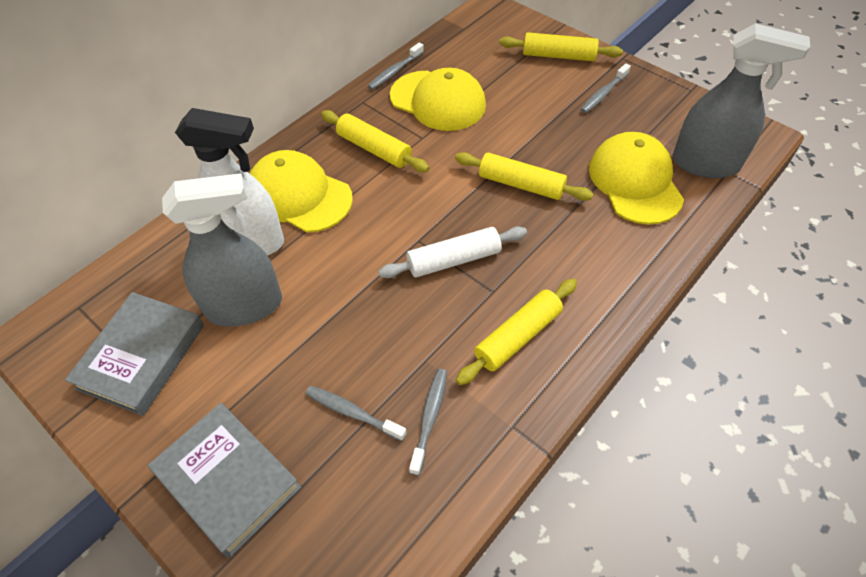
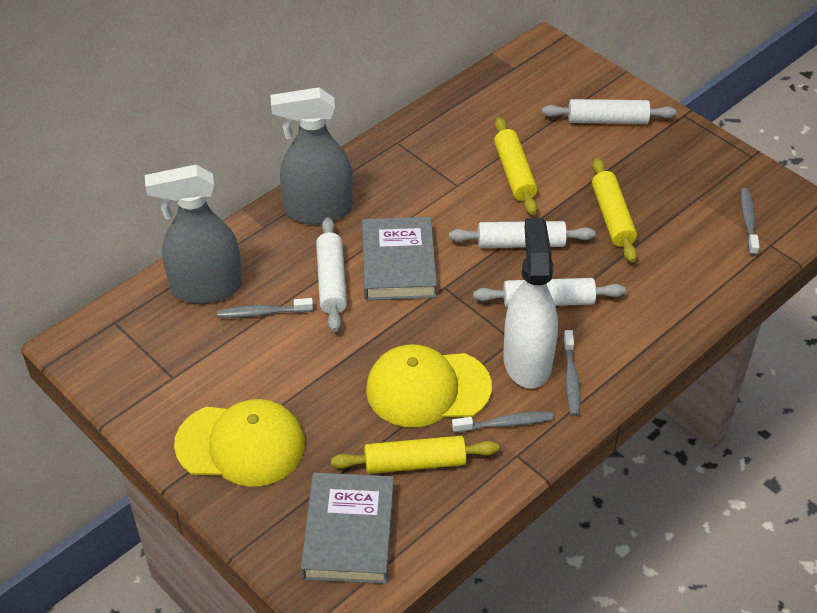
white rolling pin: 1 -> 4
yellow cap: 3 -> 2
yellow rolling pin: 4 -> 3

